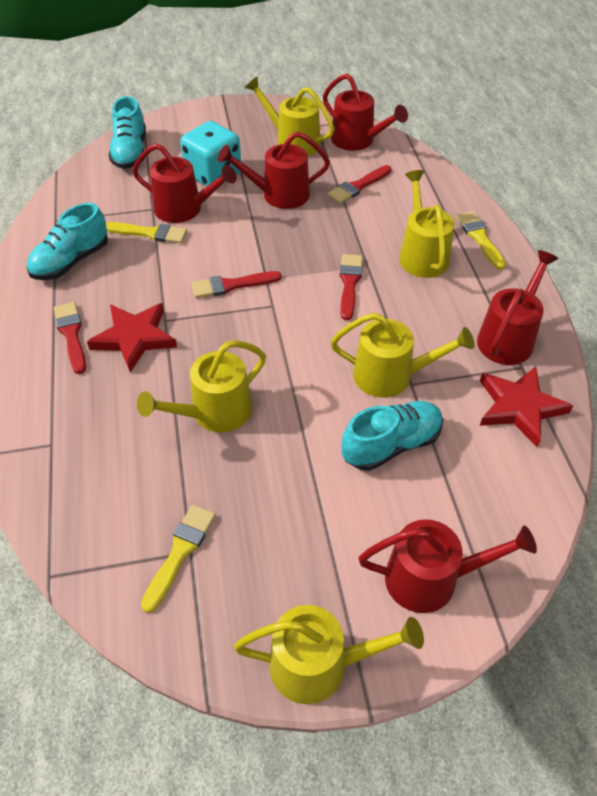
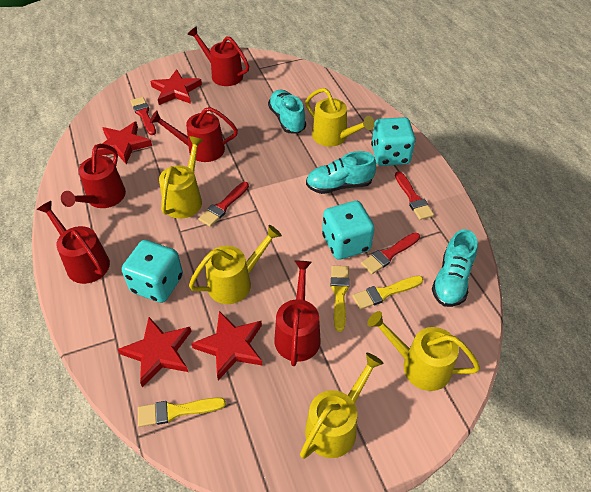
red star: 2 -> 4
turquoise dice: 1 -> 3

